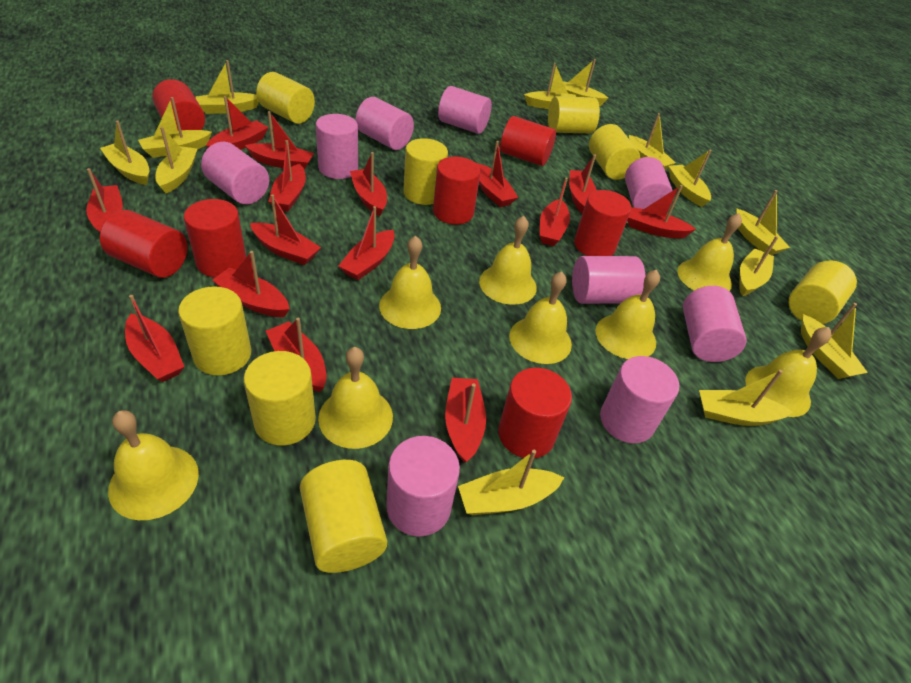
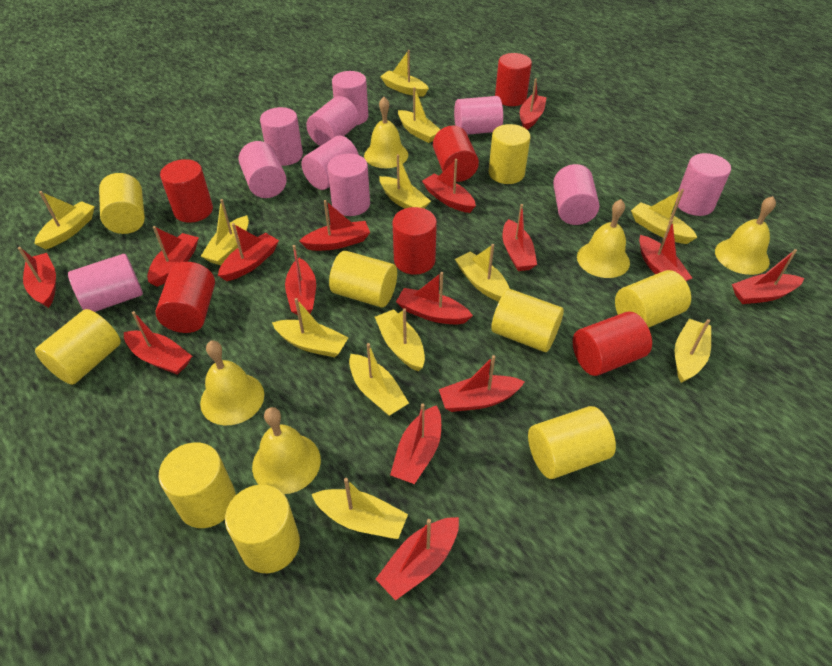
pink cylinder: 9 -> 10
red cylinder: 7 -> 6
yellow bell: 8 -> 5
yellow boat: 13 -> 12
yellow cylinder: 8 -> 9

